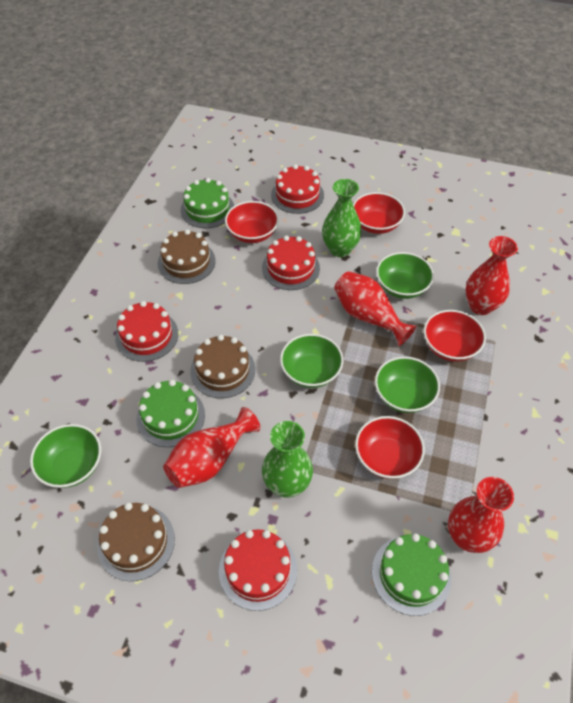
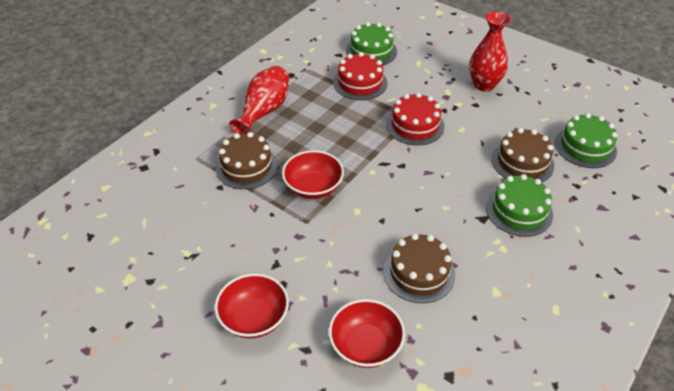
green bowl: 4 -> 0
green vase: 2 -> 0
red bowl: 4 -> 3
red cake: 4 -> 2
red vase: 4 -> 2

